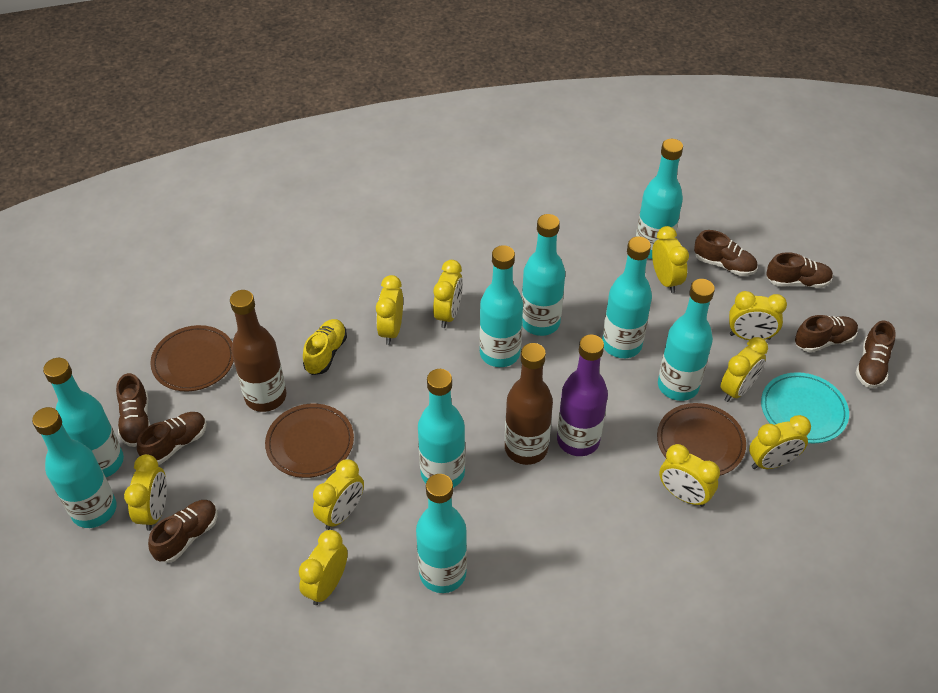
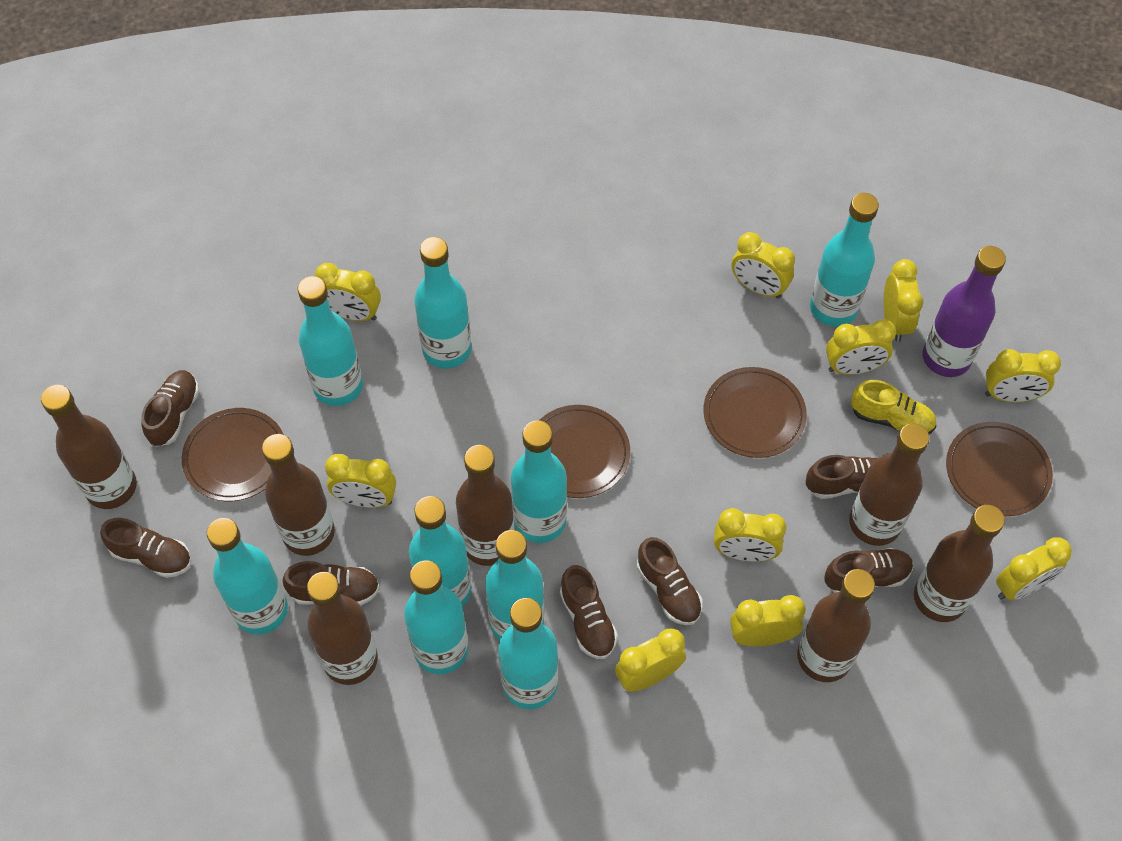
brown bottle: 2 -> 7
brown plate: 3 -> 4
turquoise plate: 1 -> 0

